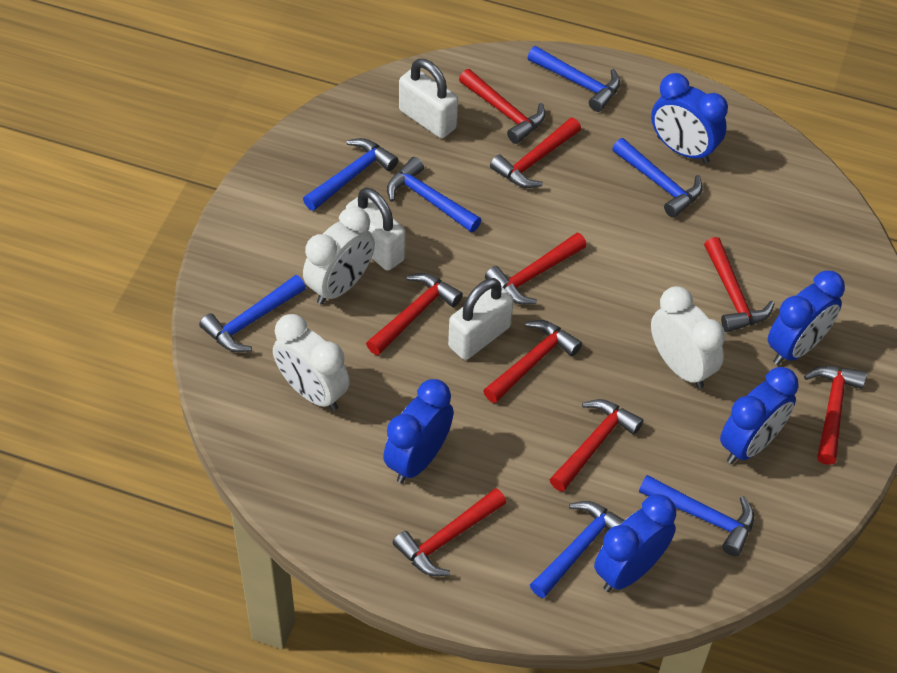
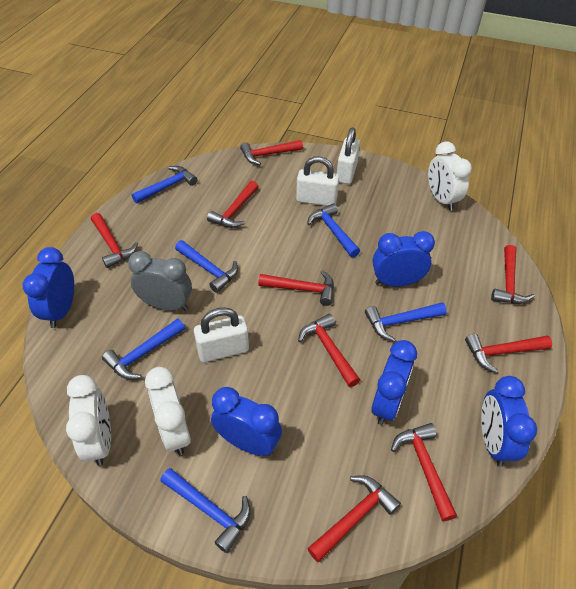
blue hammer: 7 -> 6
grey clock: 0 -> 1

